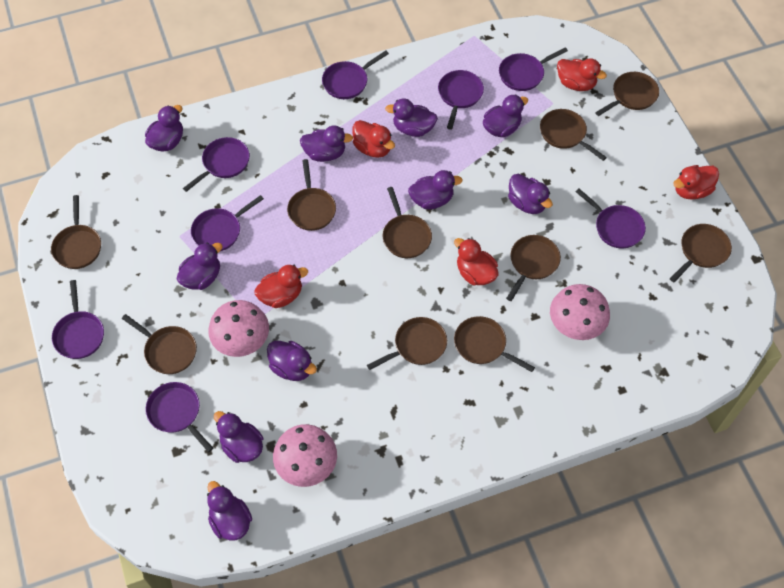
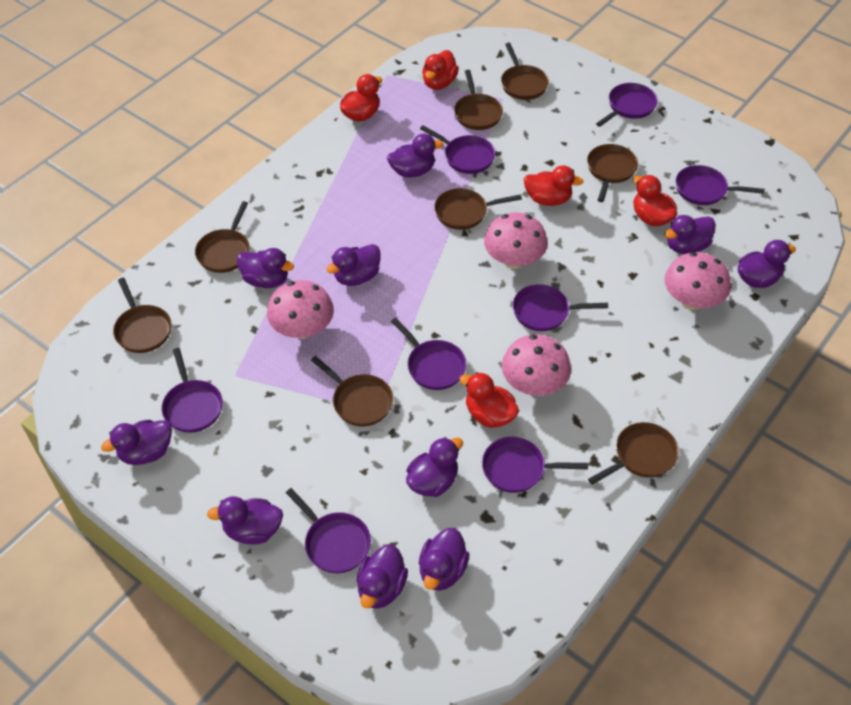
brown pan: 10 -> 8
pink mushroom: 3 -> 4

